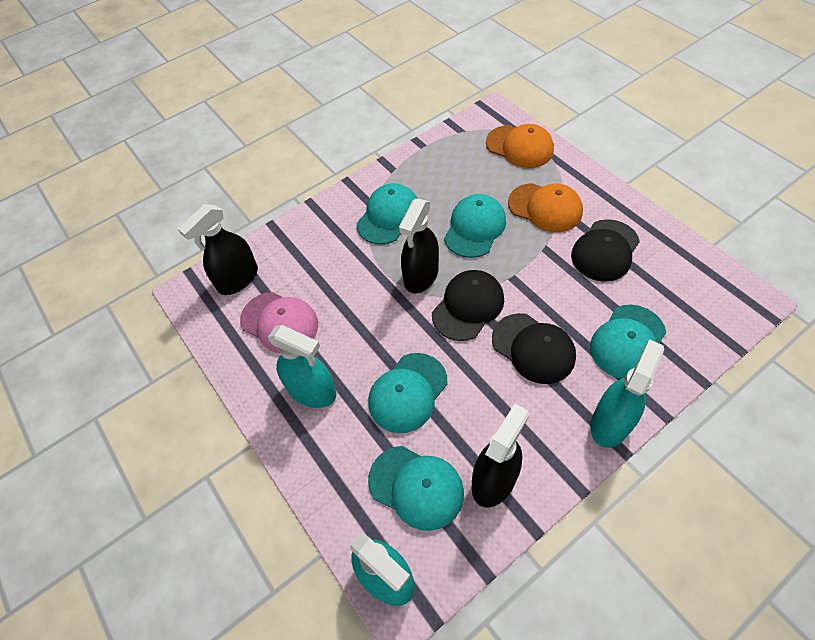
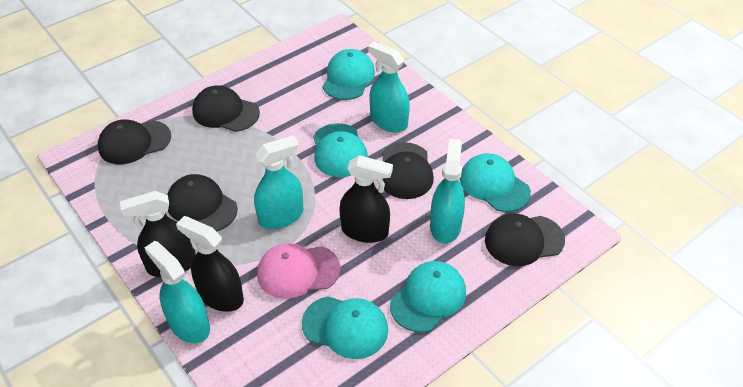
black cap: 3 -> 5
orange cap: 2 -> 0
turquoise spray bottle: 3 -> 4

